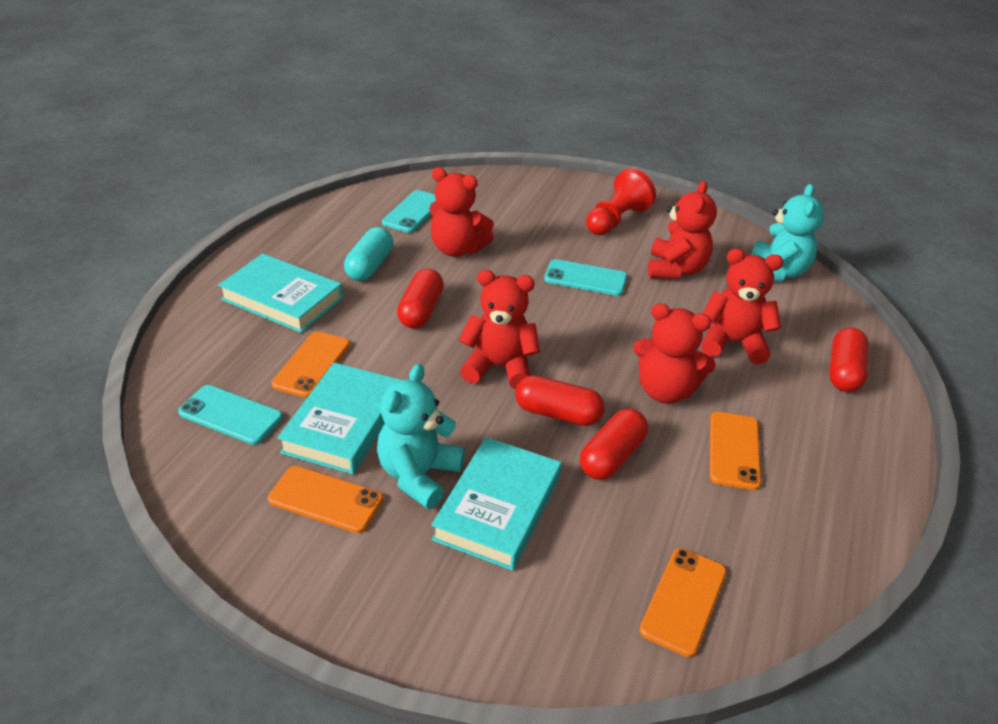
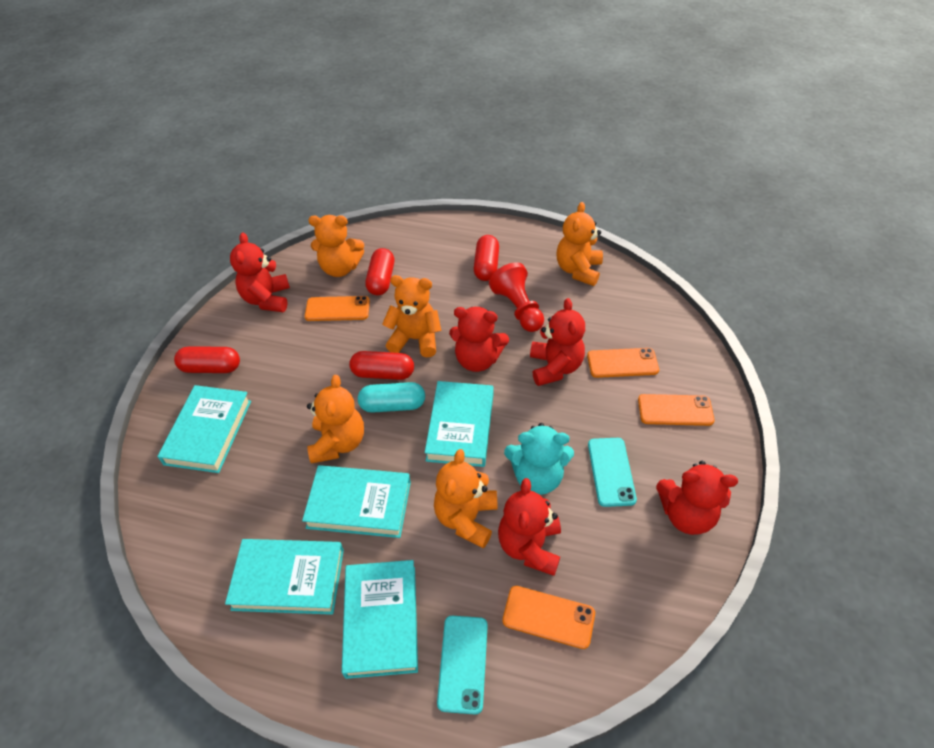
orange teddy bear: 0 -> 5
turquoise book: 3 -> 5
turquoise phone: 3 -> 2
turquoise teddy bear: 2 -> 1

